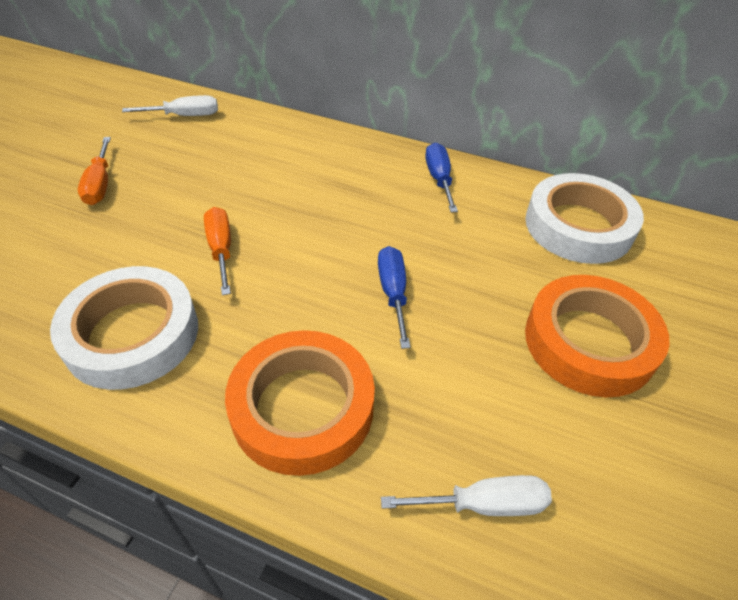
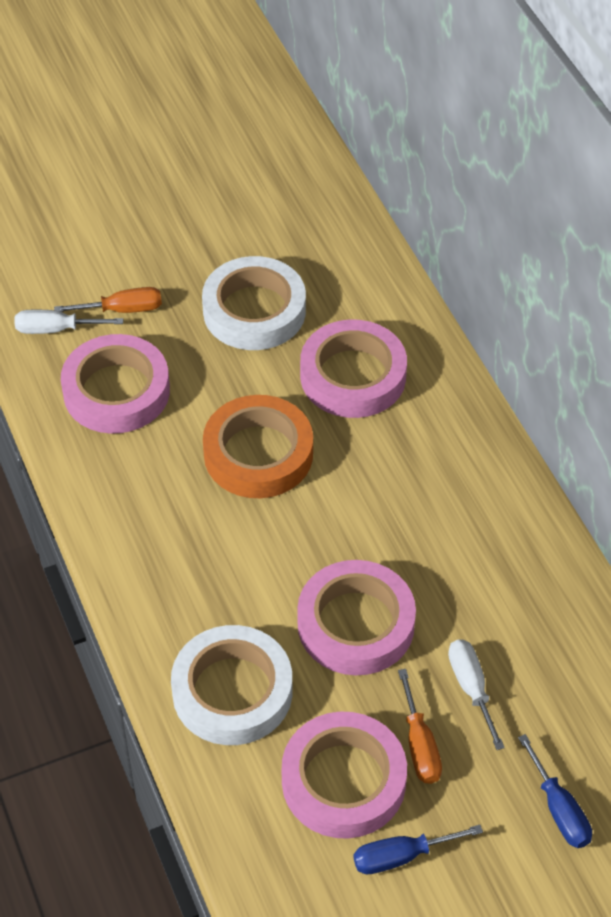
orange tape: 2 -> 1
pink tape: 0 -> 4

